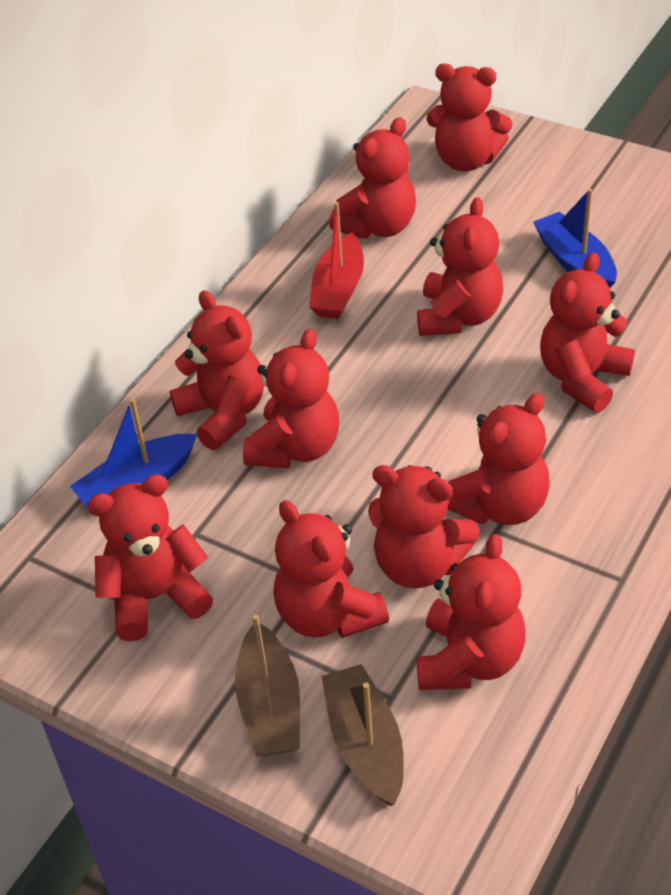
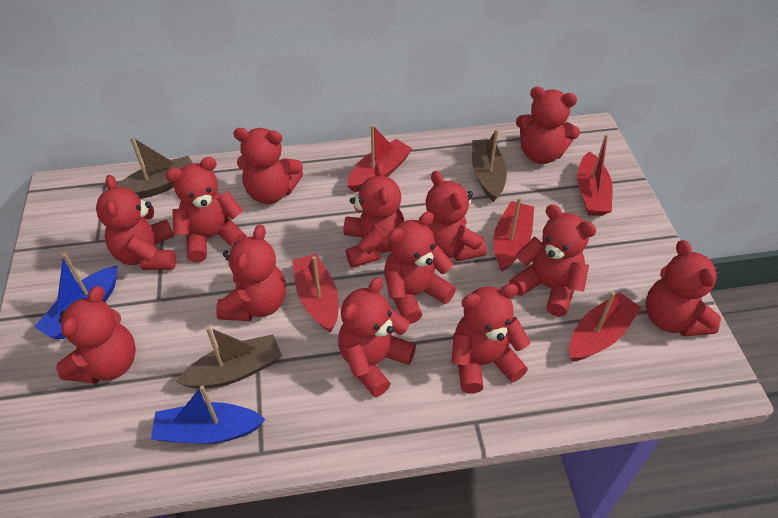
brown boat: 2 -> 3
red boat: 1 -> 5
red teddy bear: 11 -> 13

